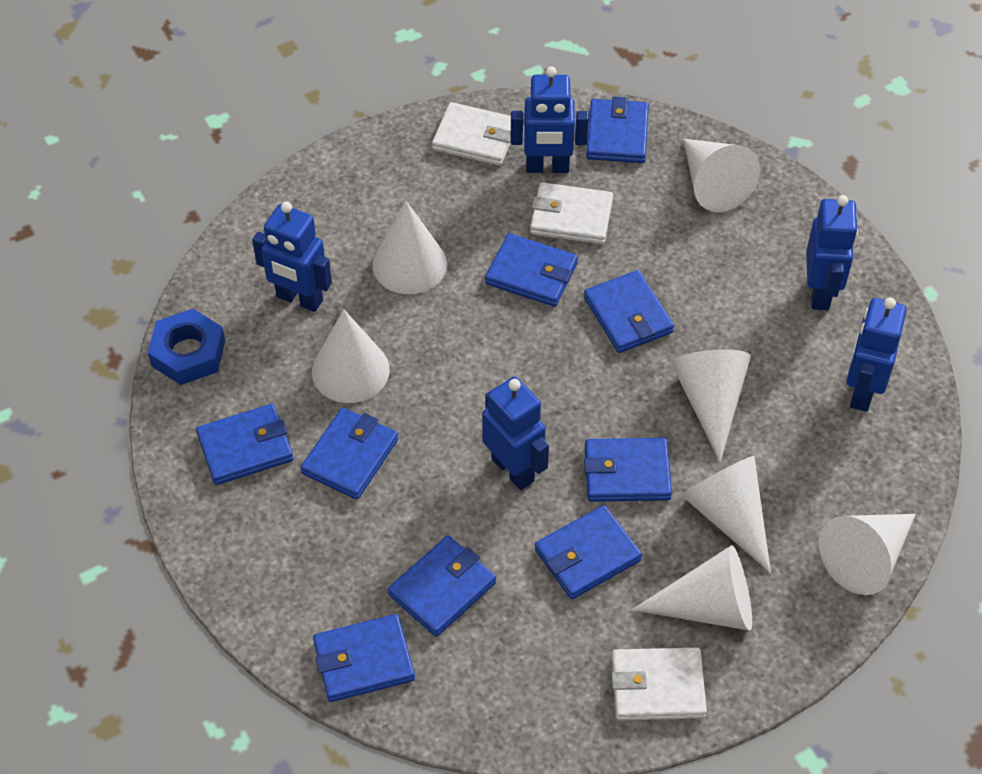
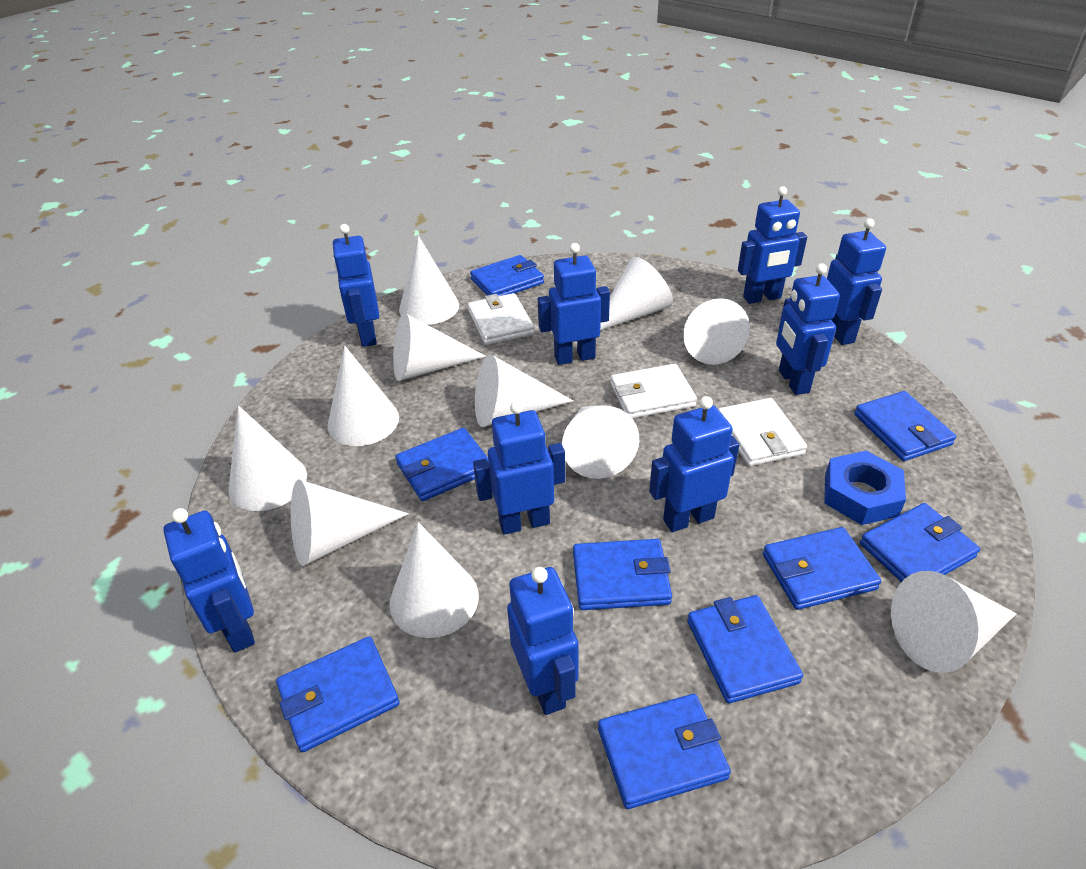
blue robot: 5 -> 9
white cone: 7 -> 11

